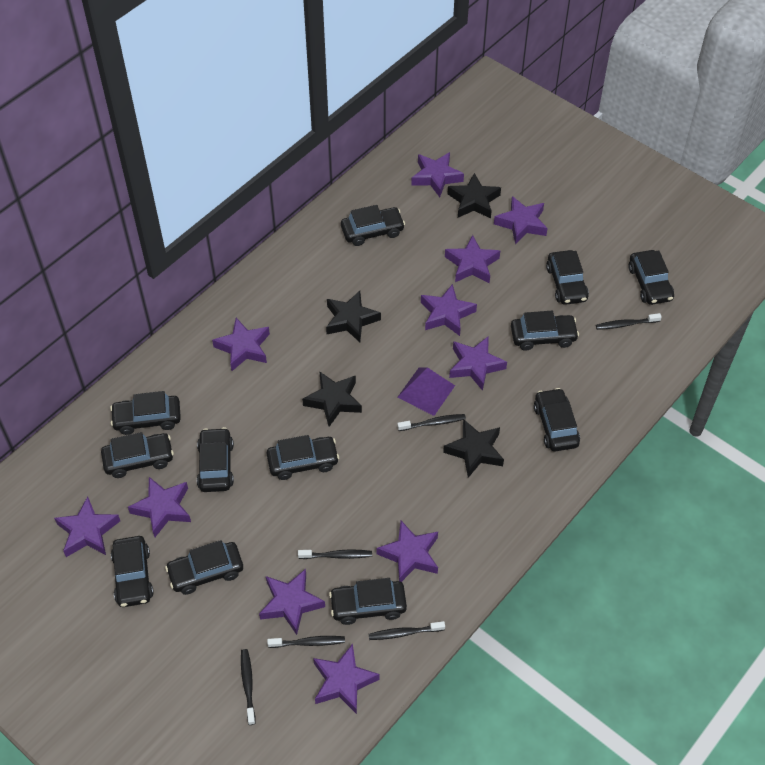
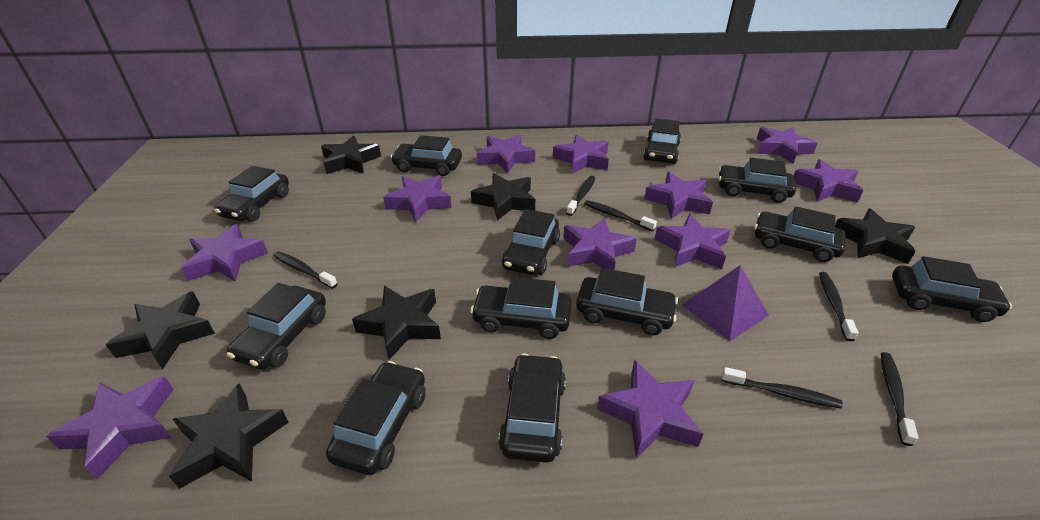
black star: 4 -> 6

